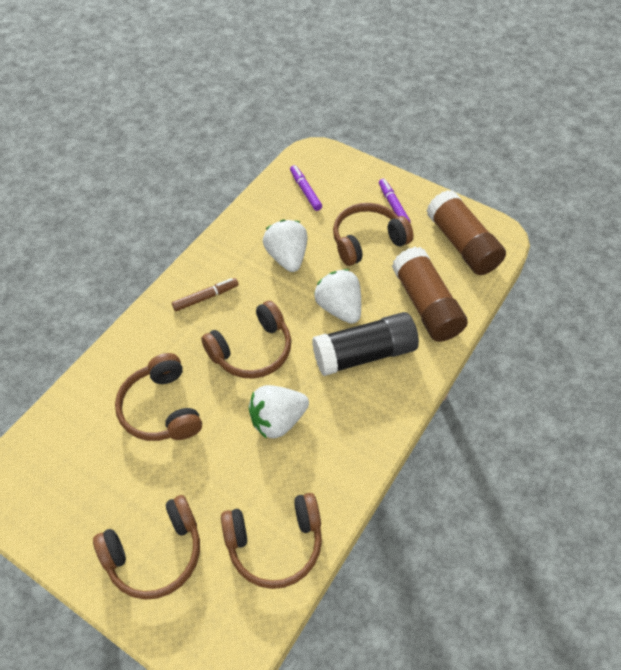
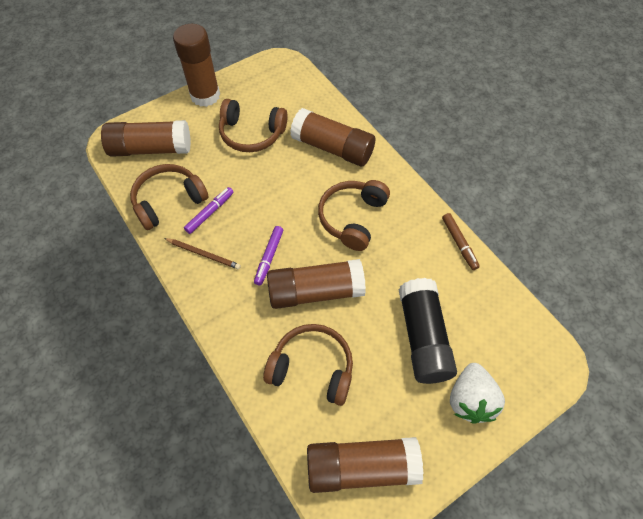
brown glue stick: 2 -> 5
brown headphones: 5 -> 4
brown pencil: 0 -> 1
white strawberry: 3 -> 1

